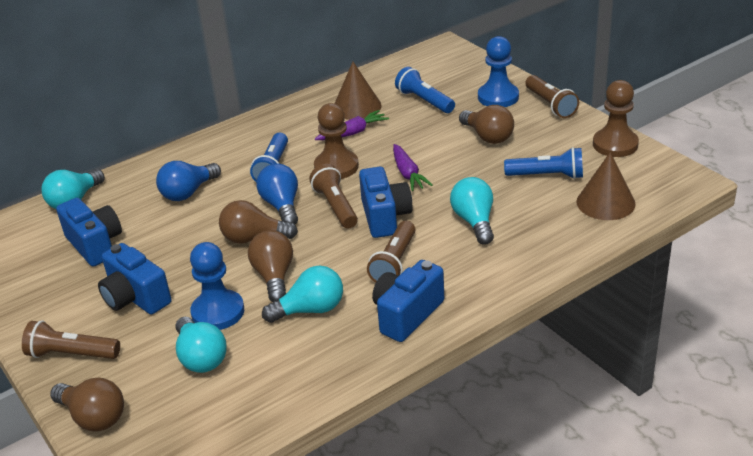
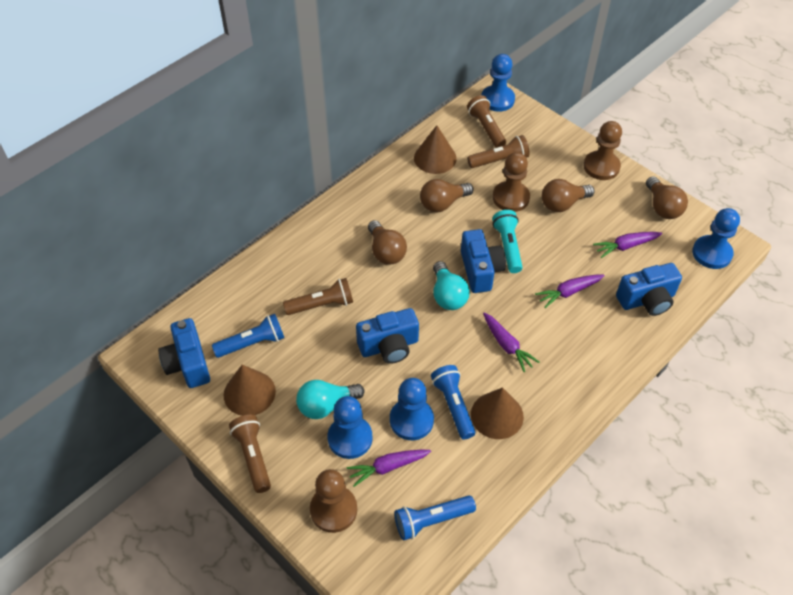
blue light bulb: 2 -> 0
blue pawn: 2 -> 4
brown cone: 2 -> 3
brown pawn: 2 -> 3
purple carrot: 2 -> 4
turquoise flashlight: 0 -> 1
turquoise light bulb: 4 -> 2

